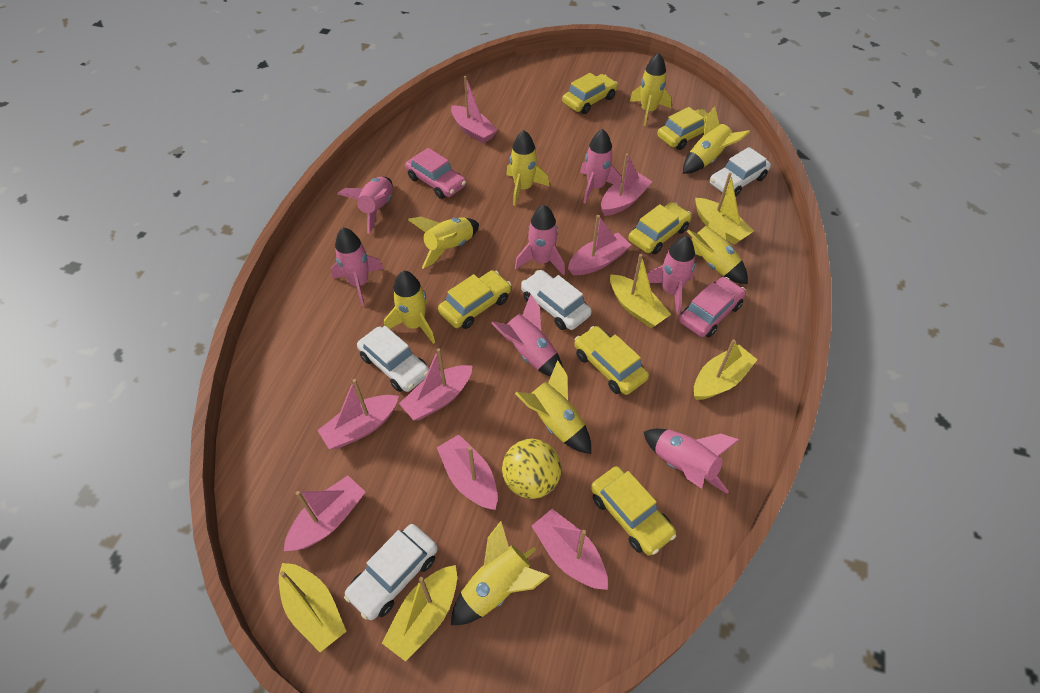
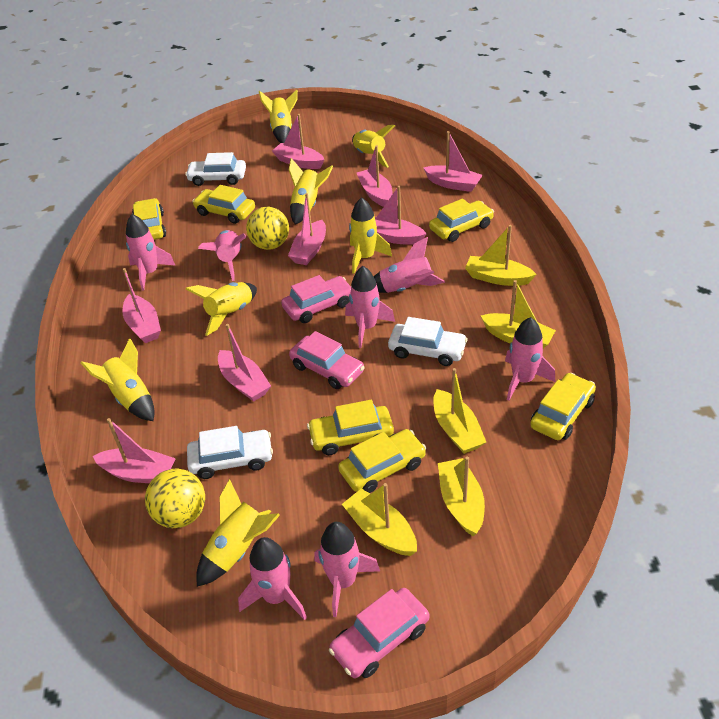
pink car: 2 -> 3
white car: 4 -> 3
yellow ball: 1 -> 2
yellow rocket: 8 -> 7

